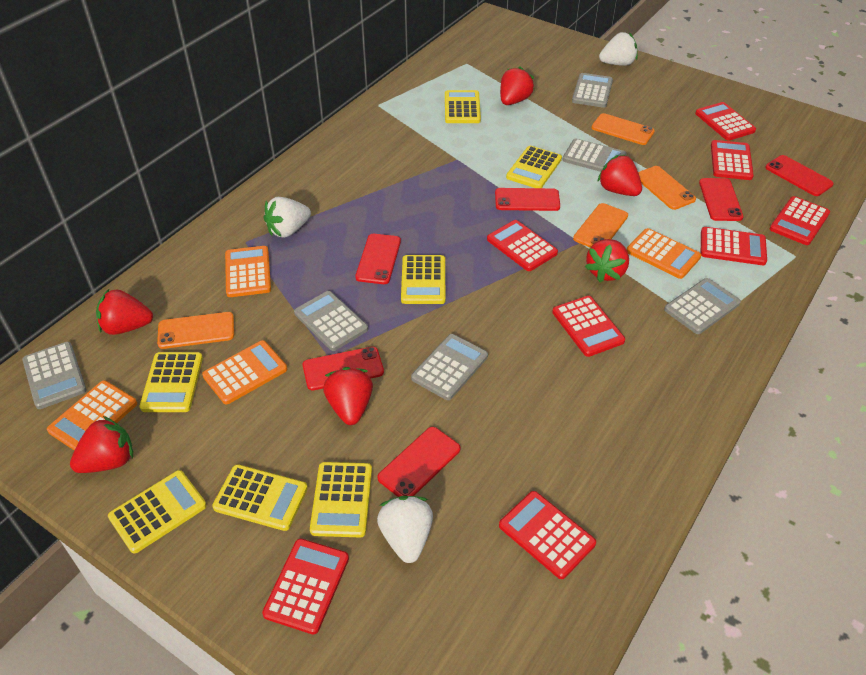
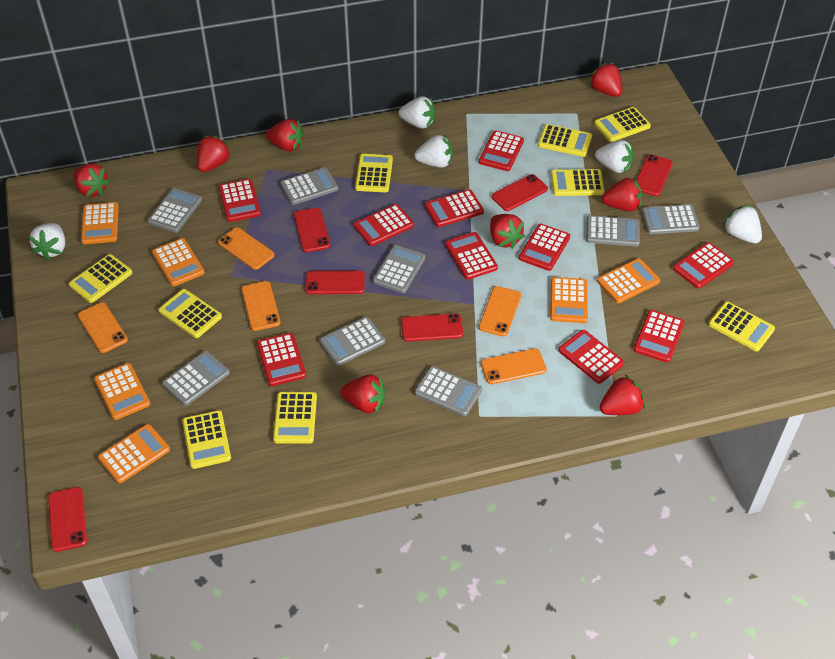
grey calculator: 6 -> 8
orange calculator: 4 -> 6
orange phone: 4 -> 5
red calculator: 8 -> 10
red strawberry: 6 -> 8
white strawberry: 3 -> 5
yellow calculator: 7 -> 9

